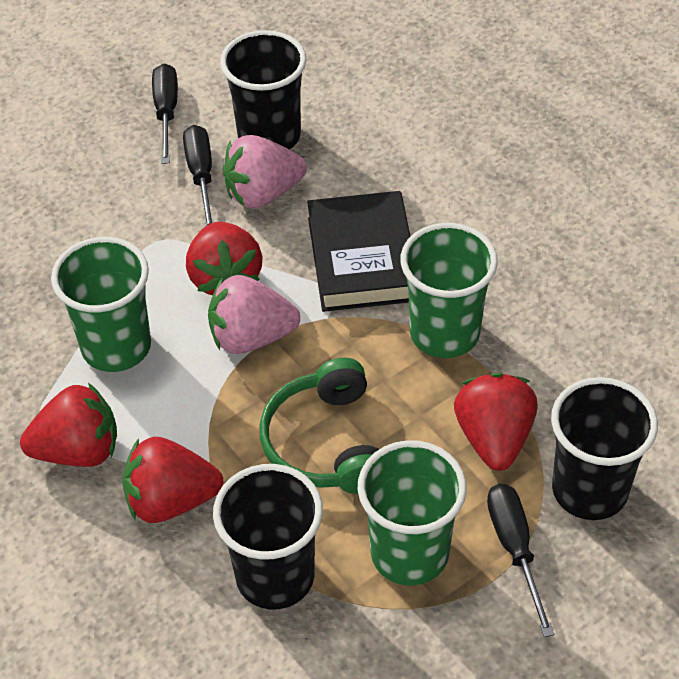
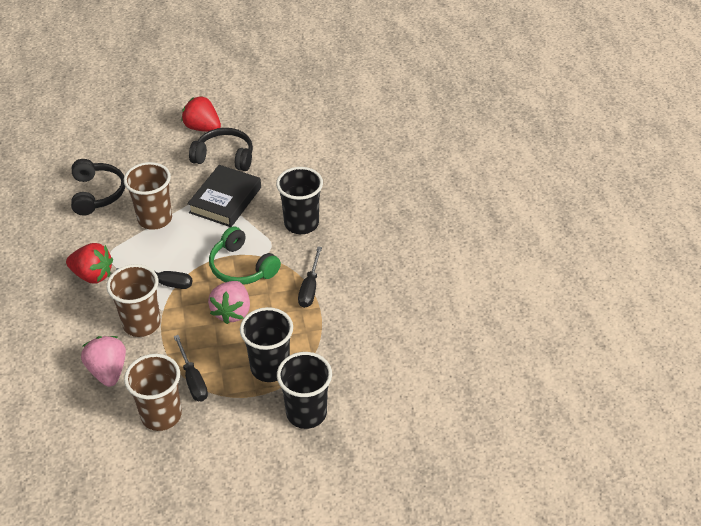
black headphones: 0 -> 2
brown cup: 0 -> 3
green cup: 3 -> 0
red strawberry: 4 -> 2

